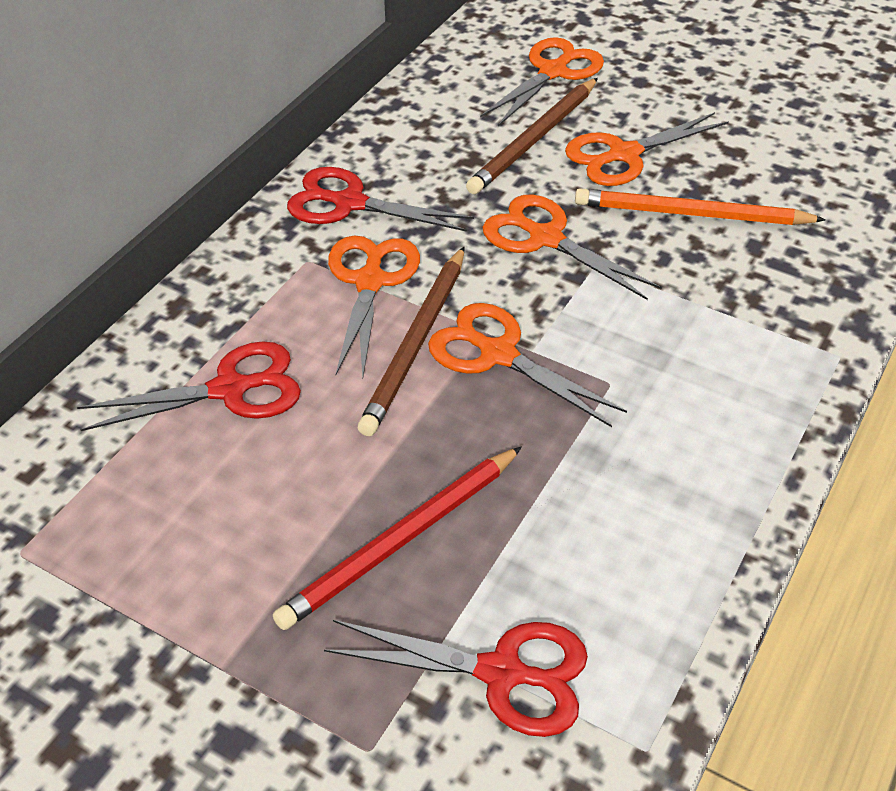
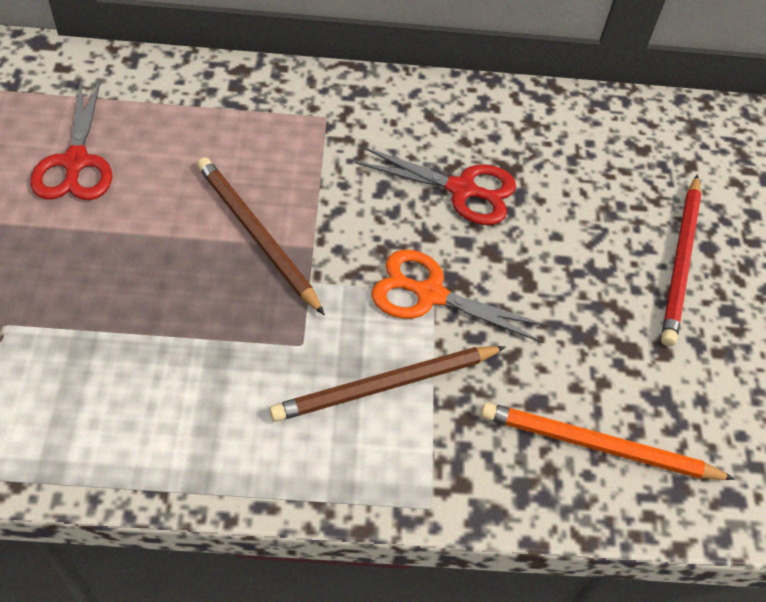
orange scissors: 5 -> 1
red scissors: 3 -> 2

